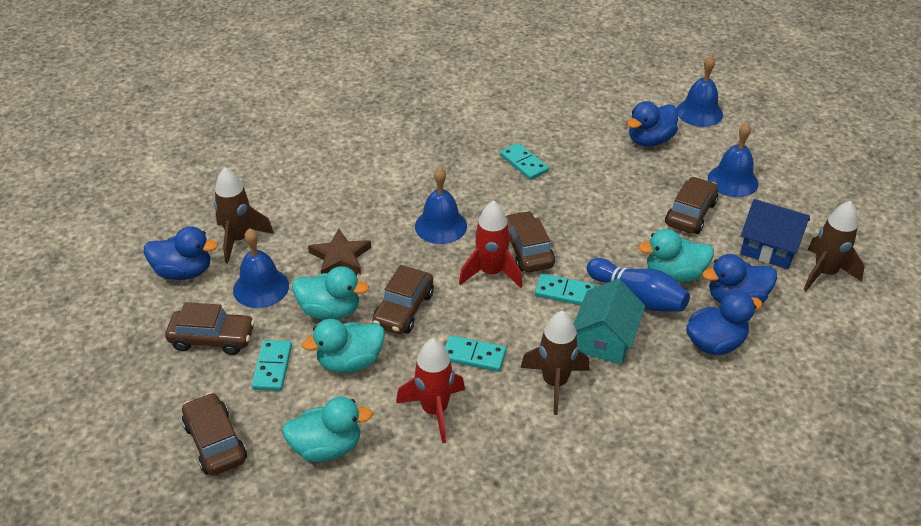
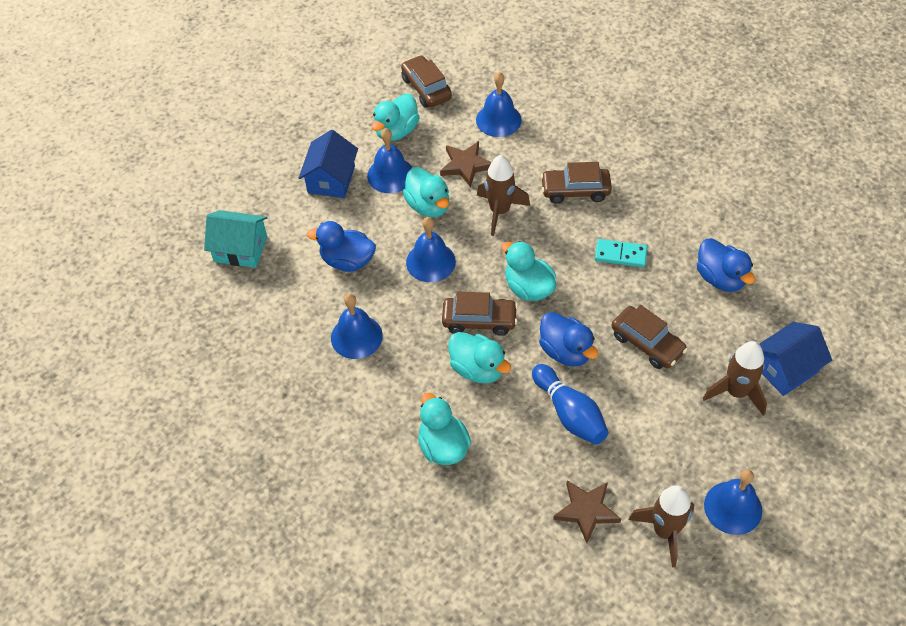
blue bell: 4 -> 5
blue duck: 4 -> 3
blue house: 1 -> 2
brown car: 5 -> 4
brown star: 1 -> 2
red rocket: 2 -> 0
turquoise domino: 4 -> 1
turquoise duck: 4 -> 5

